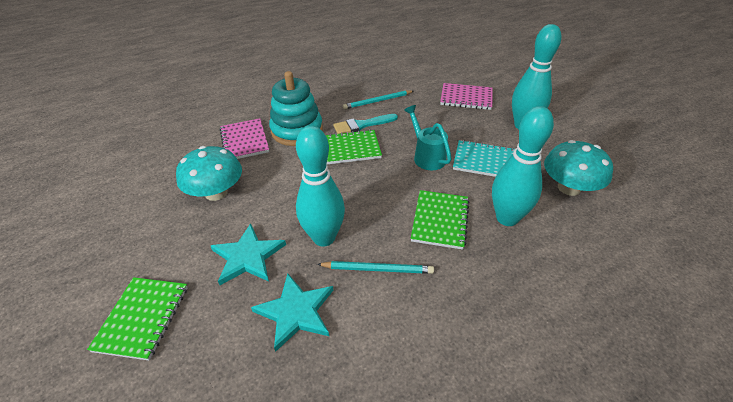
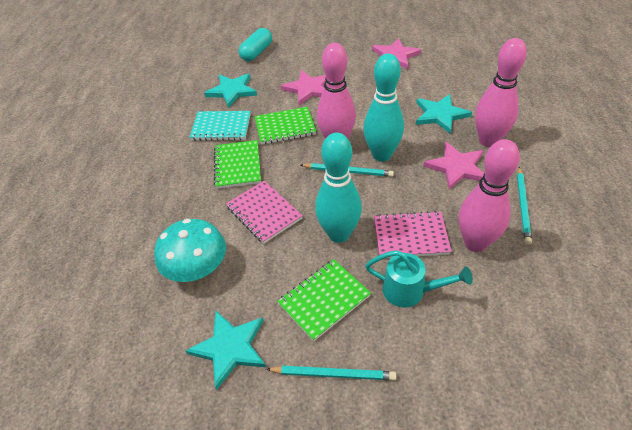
pink bowling pin: 0 -> 3
pink star: 0 -> 3
turquoise bowling pin: 3 -> 2
turquoise brush: 1 -> 0
turquoise capsule: 0 -> 1
turquoise mushroom: 2 -> 1
turquoise pencil: 2 -> 3
turquoise stacking toy: 1 -> 0
turquoise star: 2 -> 3

